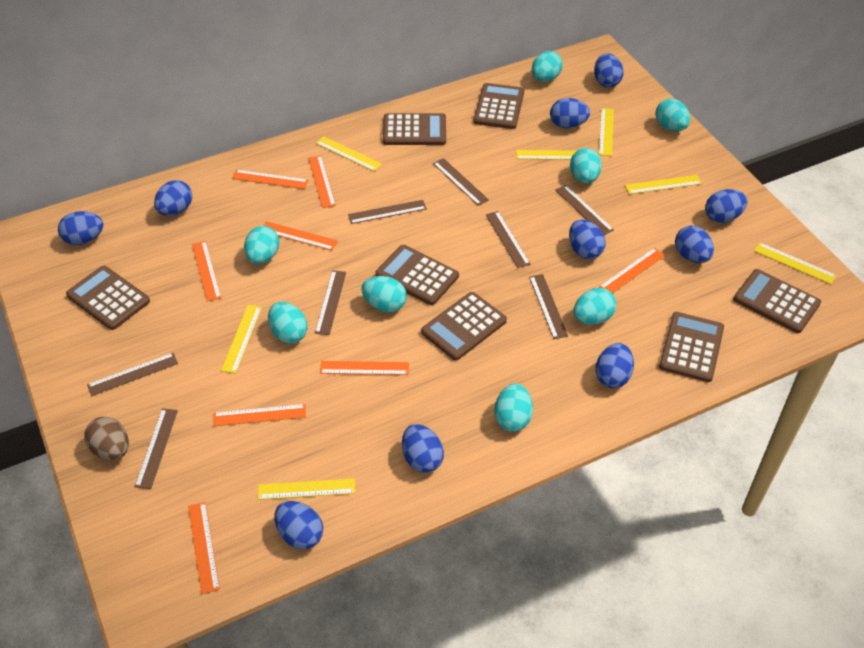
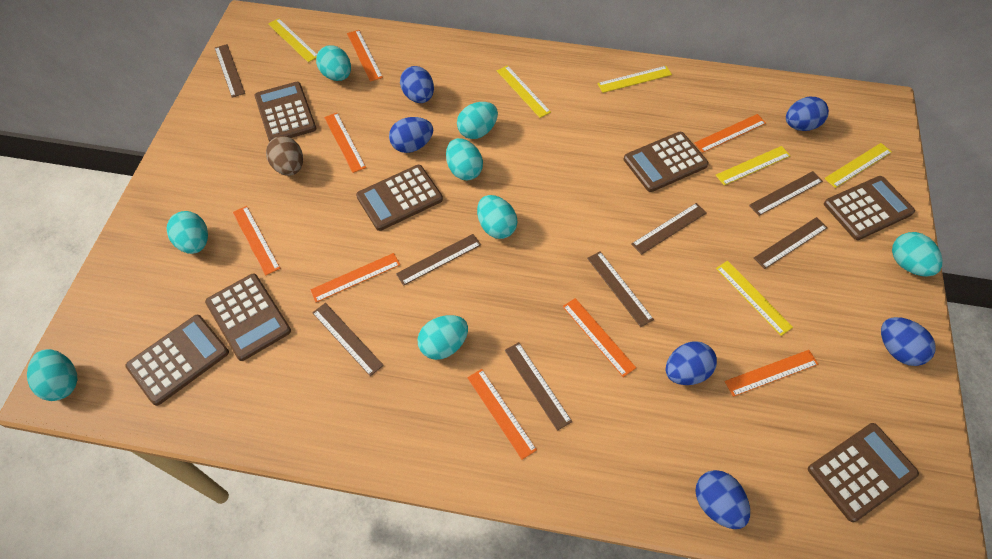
blue egg: 10 -> 6
yellow ruler: 7 -> 6

